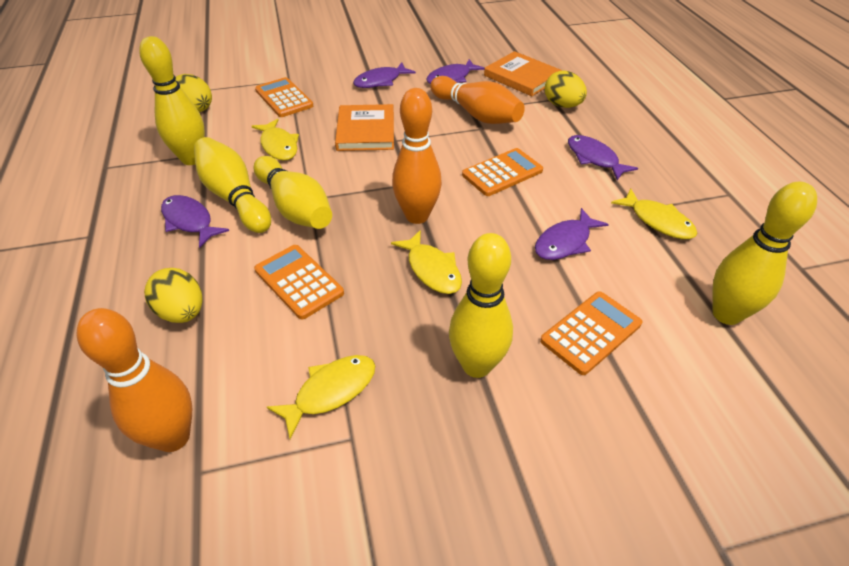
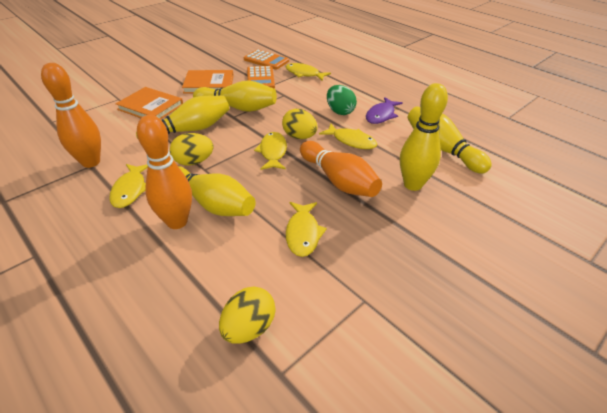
green egg: 0 -> 1
orange calculator: 4 -> 2
purple fish: 5 -> 1
yellow fish: 4 -> 5

